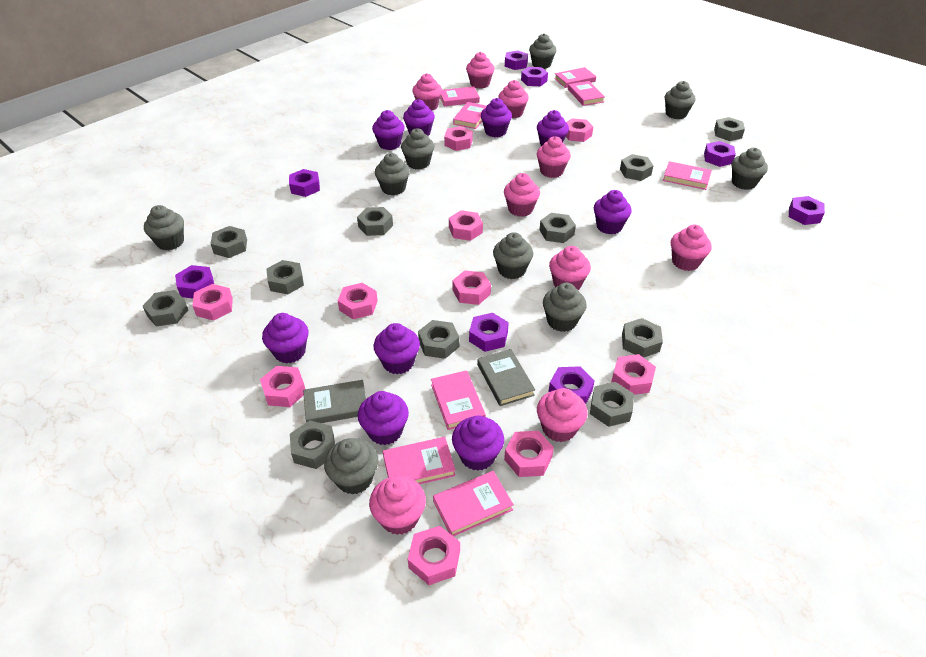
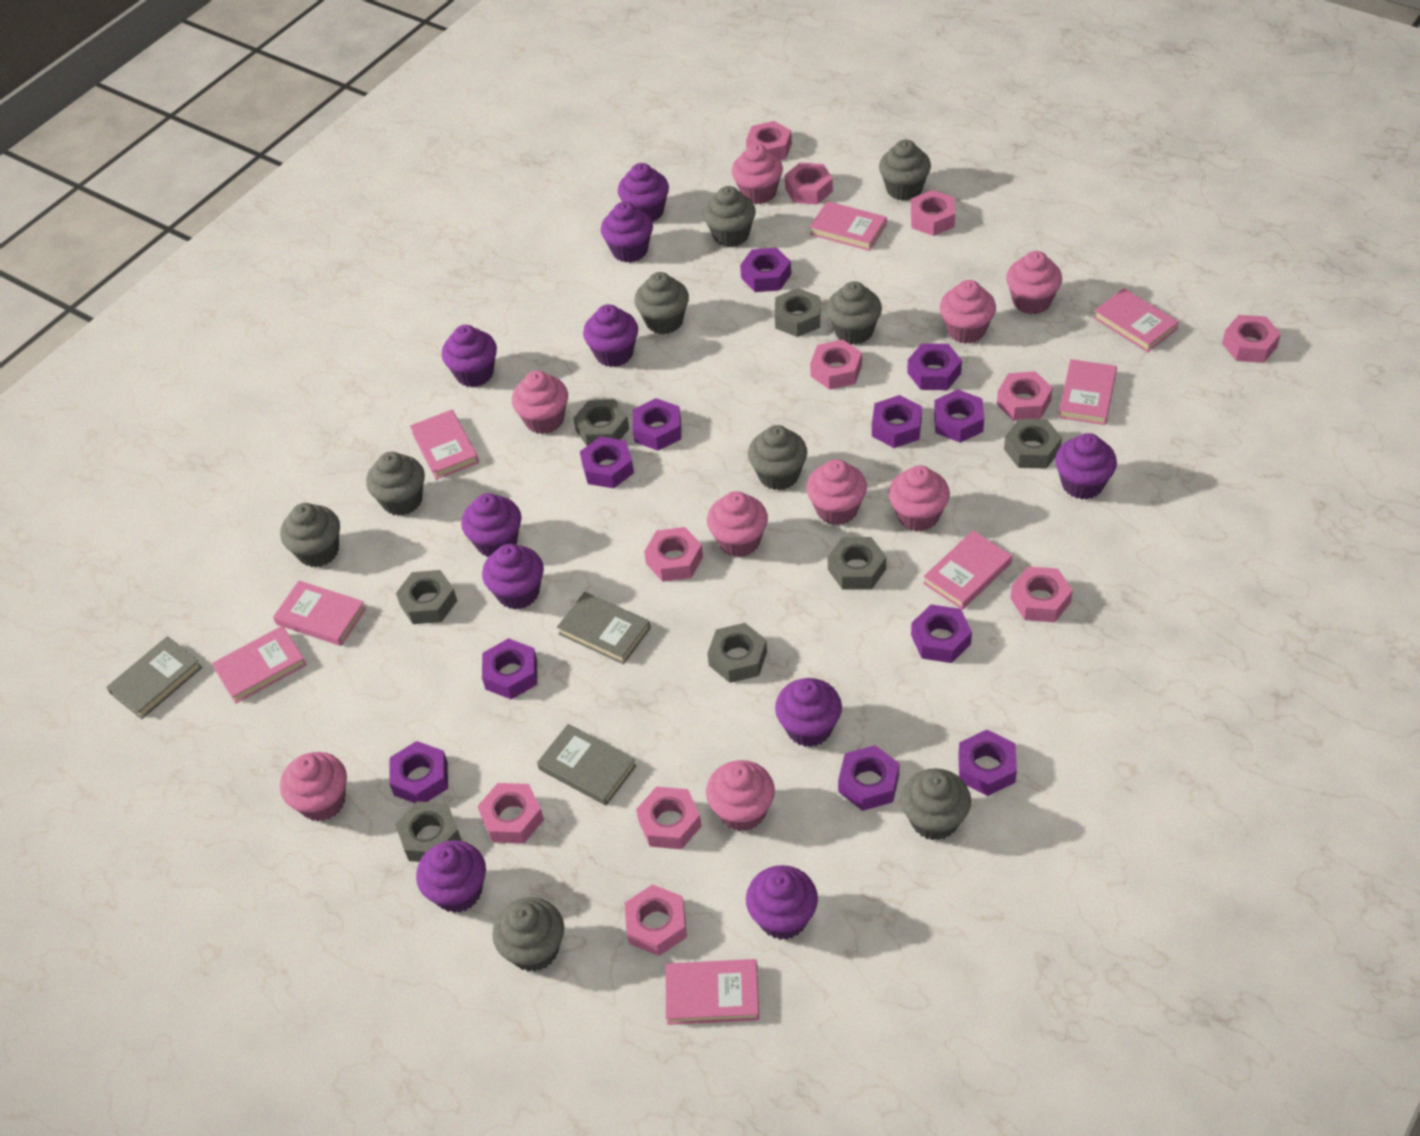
grey book: 2 -> 3
grey nut: 11 -> 7
pink nut: 10 -> 11
purple cupcake: 9 -> 10
purple nut: 8 -> 11

